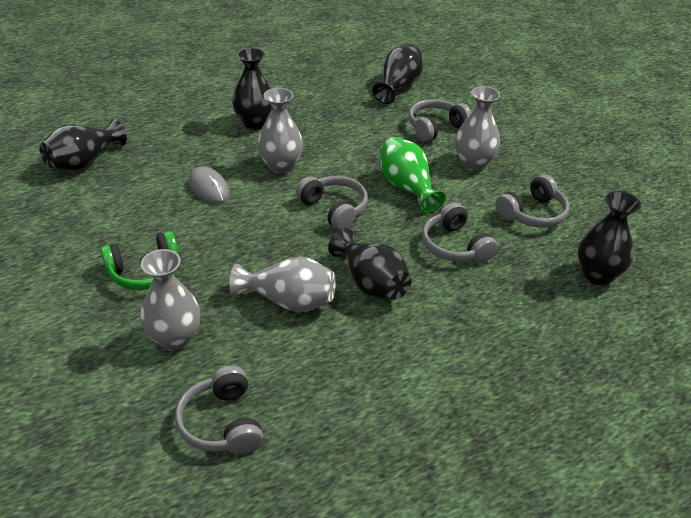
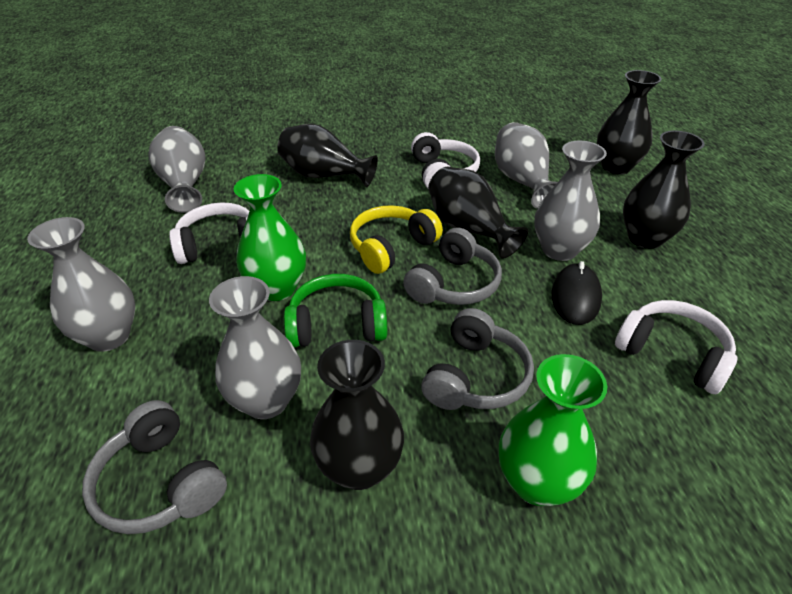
black mouse: 0 -> 1
green vase: 1 -> 2
grey headphones: 5 -> 3
grey mouse: 1 -> 0
grey vase: 4 -> 5
white headphones: 0 -> 3
yellow headphones: 0 -> 1

